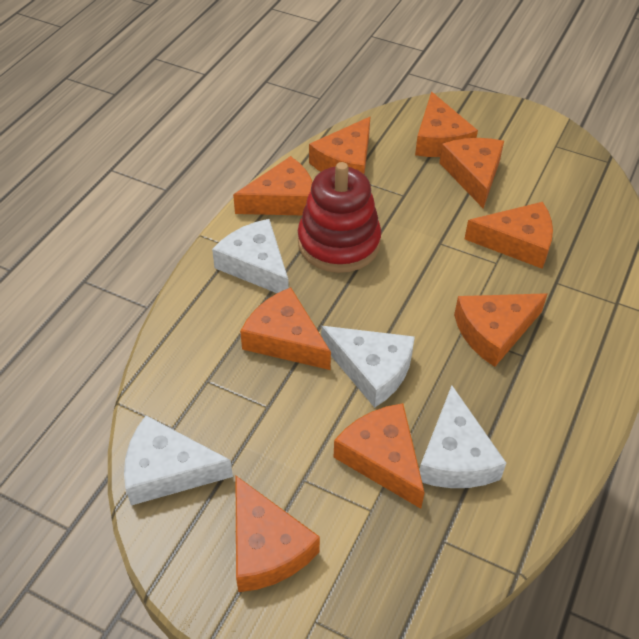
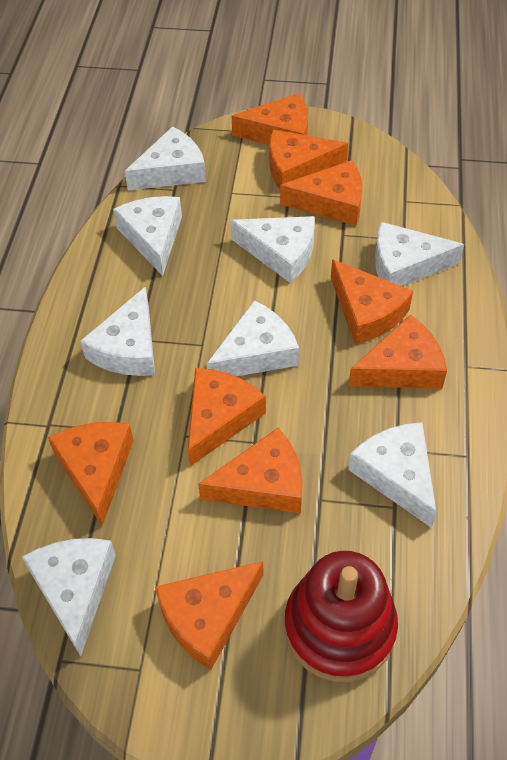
white cheese: 4 -> 8

